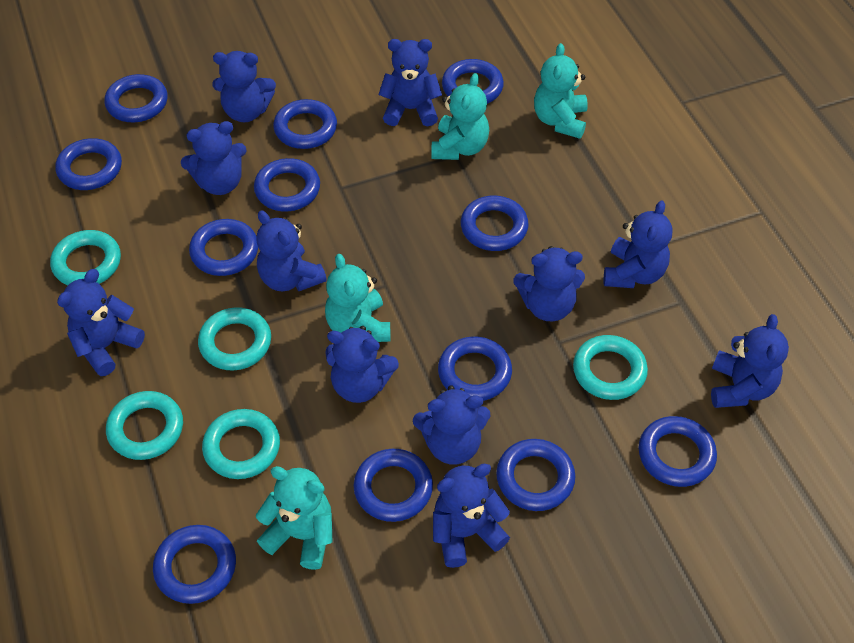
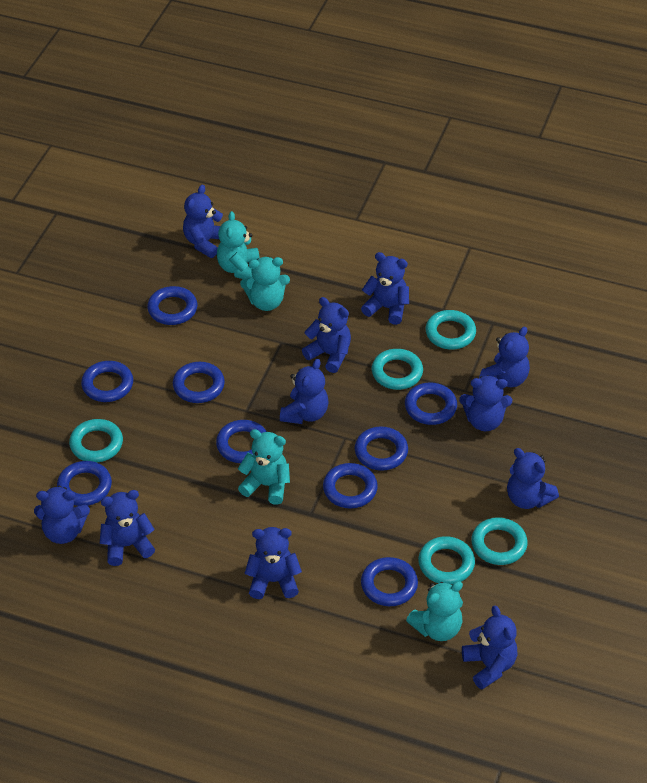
blue ring: 12 -> 9

